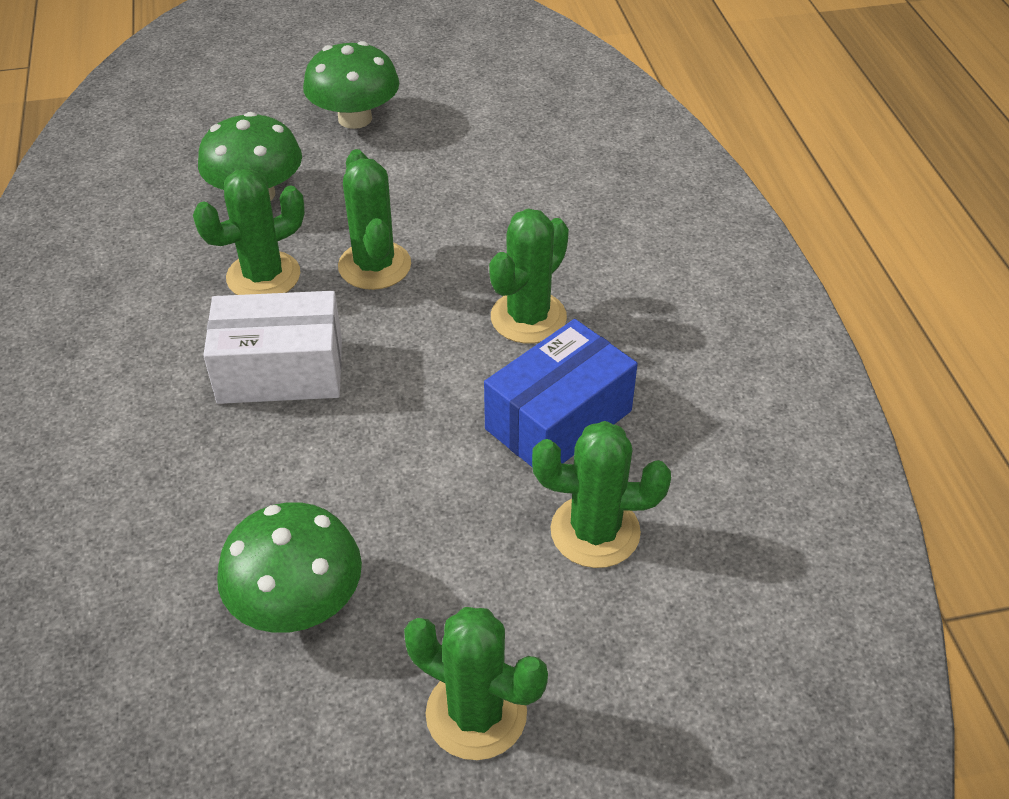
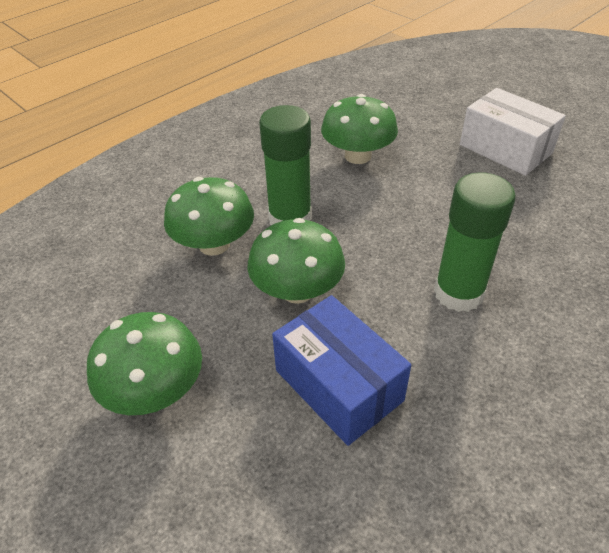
green cactus: 5 -> 0
green glue stick: 0 -> 2
green mushroom: 3 -> 4

